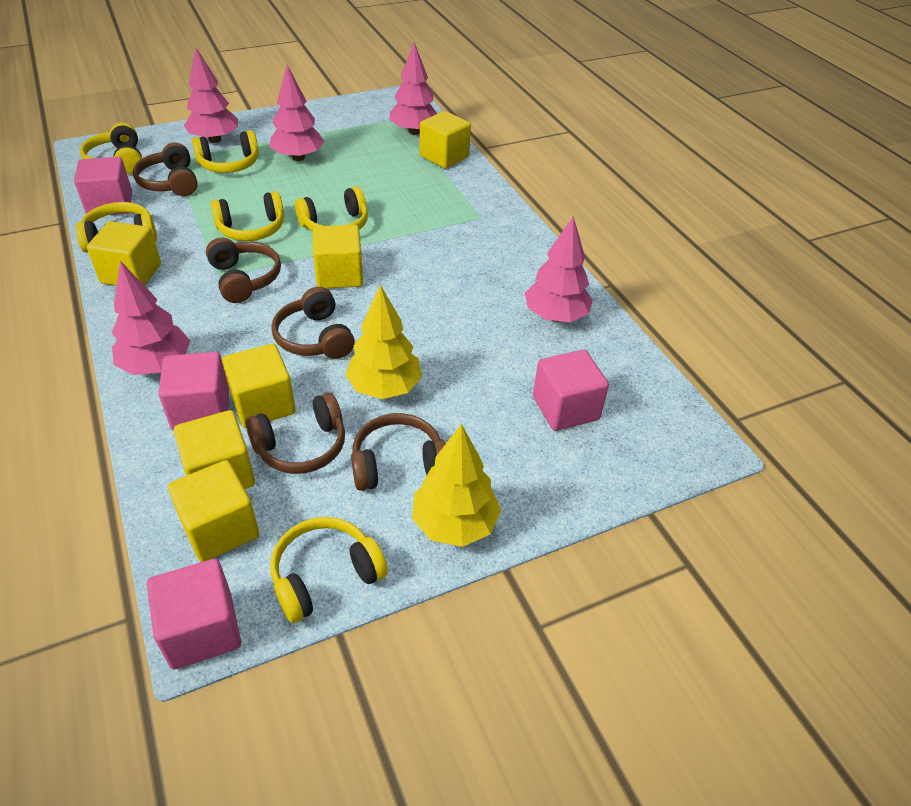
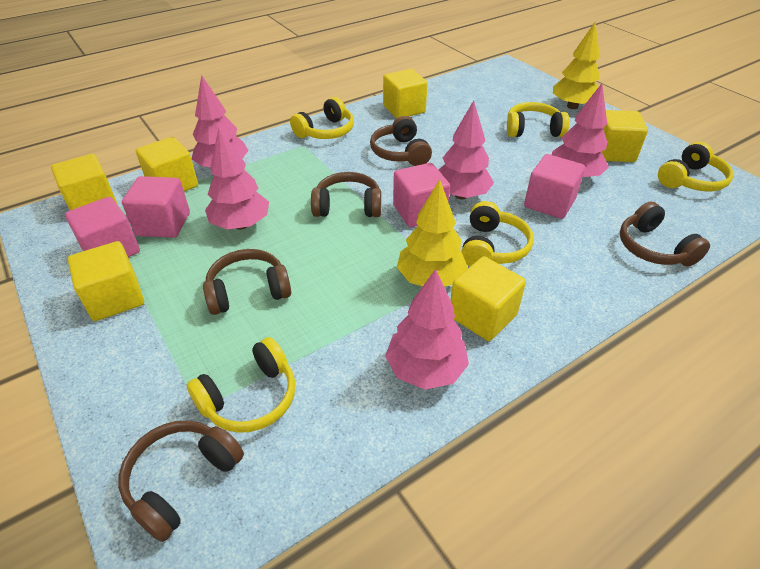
yellow headphones: 6 -> 5

